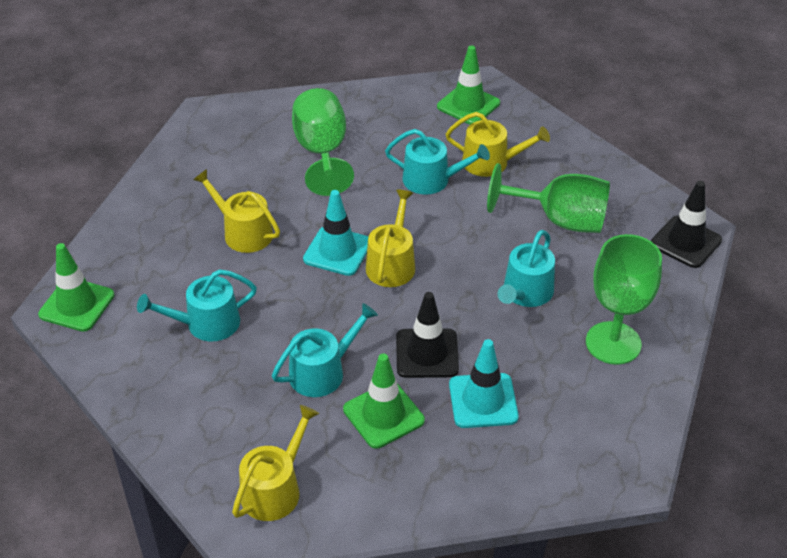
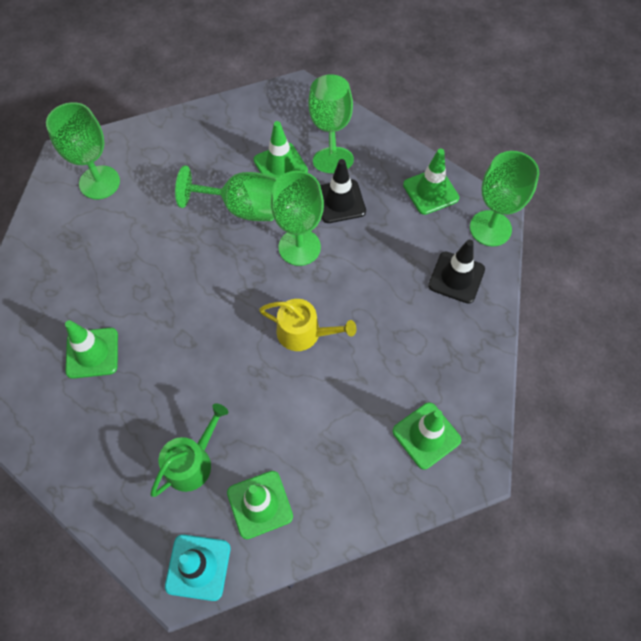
green goblet: 3 -> 5
green traffic cone: 3 -> 5
green watering can: 0 -> 1
turquoise traffic cone: 2 -> 1
turquoise watering can: 4 -> 0
yellow watering can: 4 -> 1

